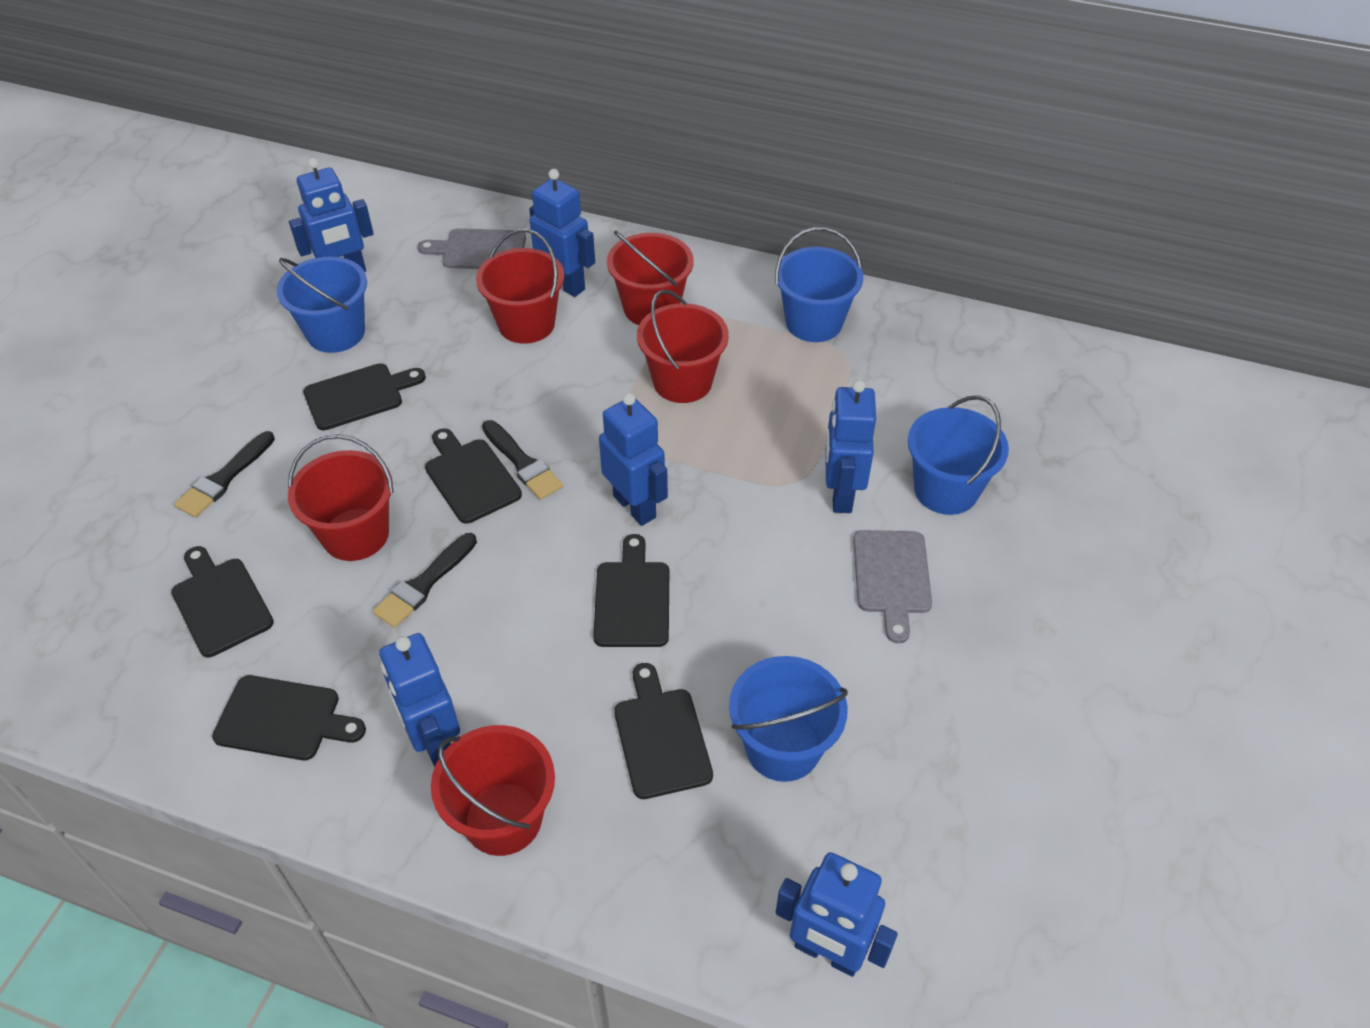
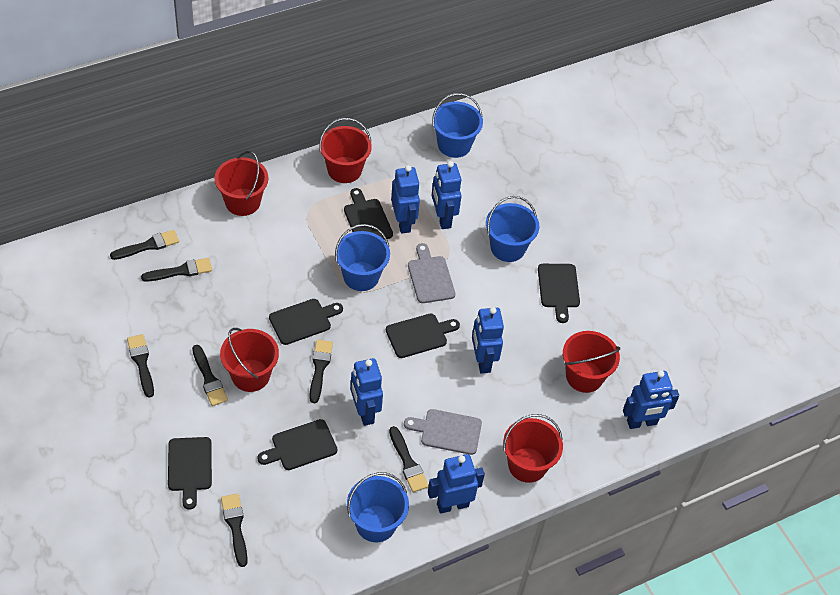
black brush: 3 -> 7

